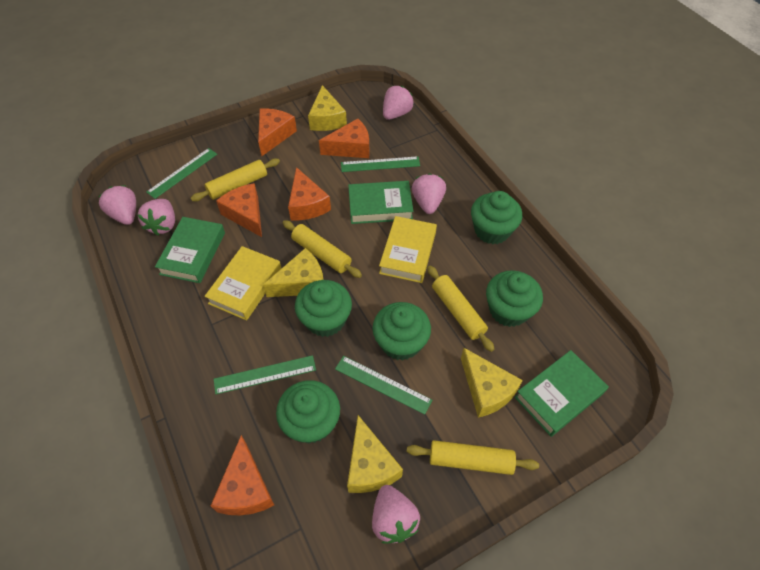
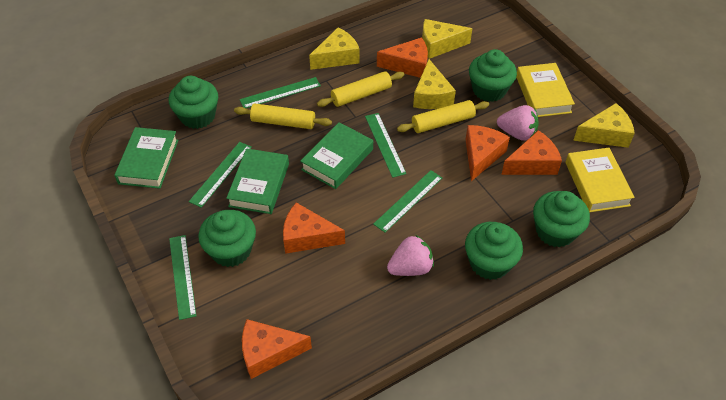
green ruler: 4 -> 5
pink strawberry: 5 -> 2
yellow rolling pin: 4 -> 3

